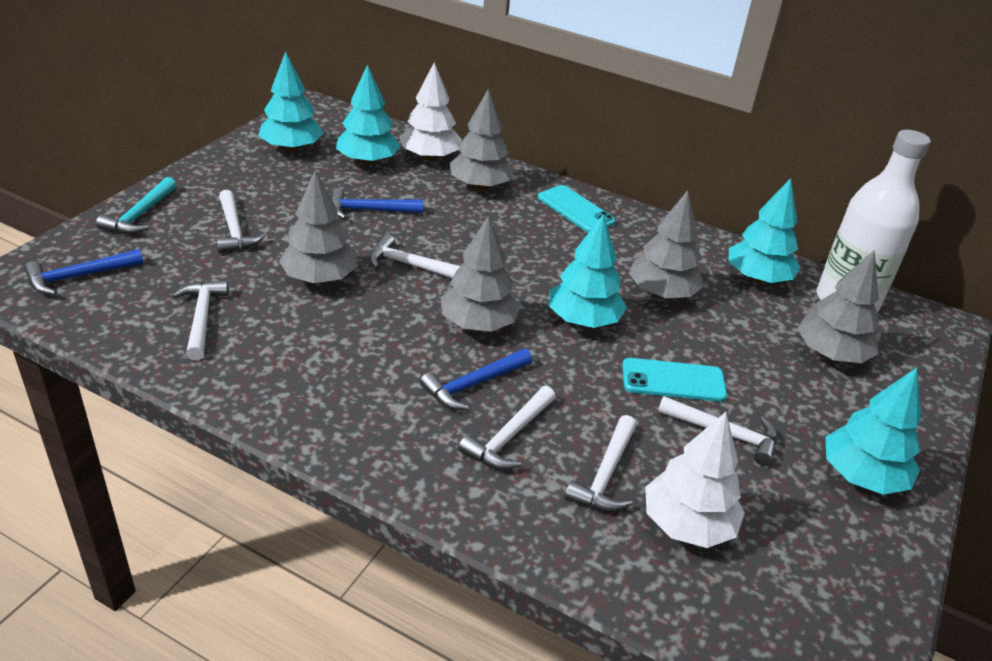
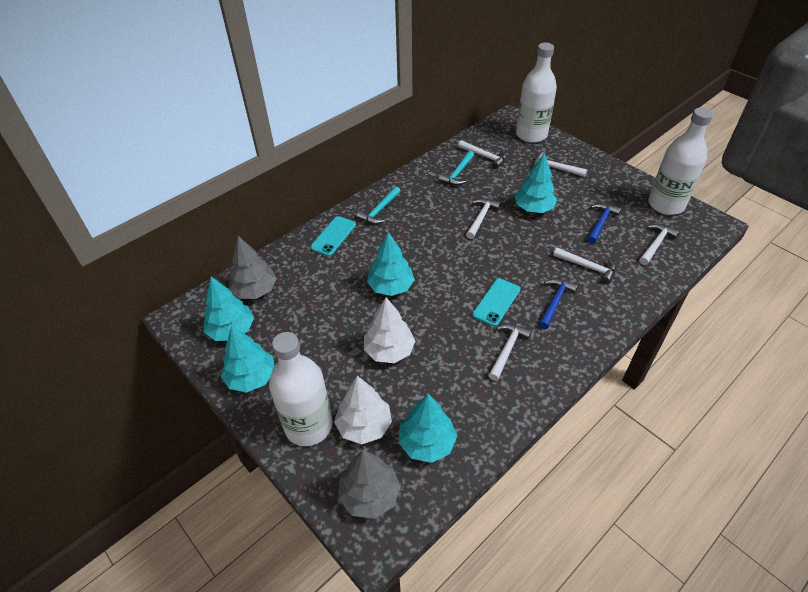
blue hammer: 3 -> 2
grey tree: 5 -> 2
turquoise hammer: 1 -> 2
white bottle: 1 -> 3

